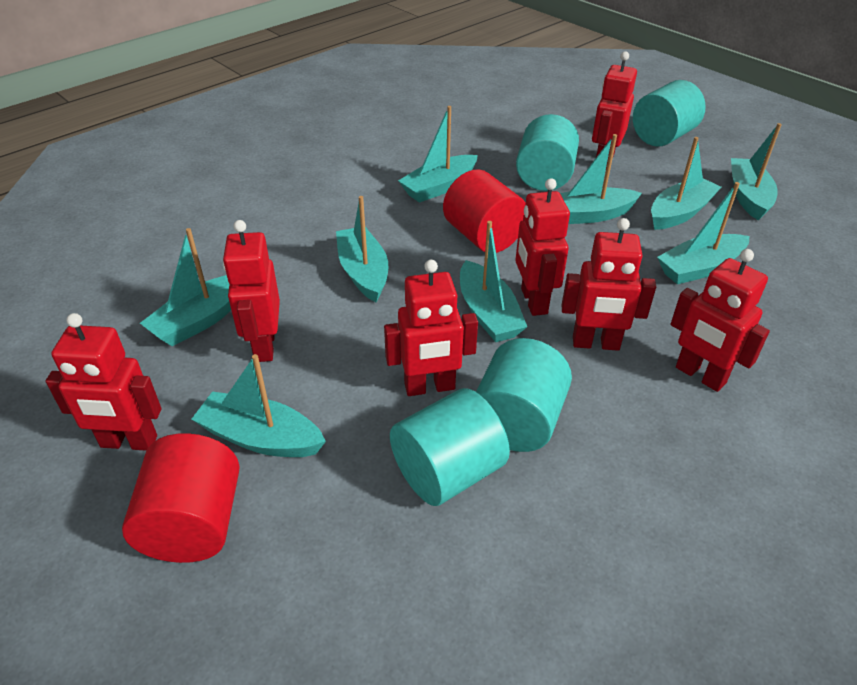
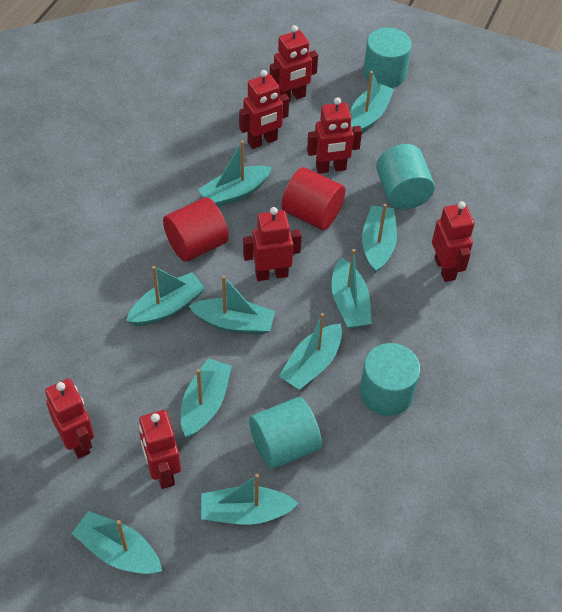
turquoise boat: 9 -> 10

